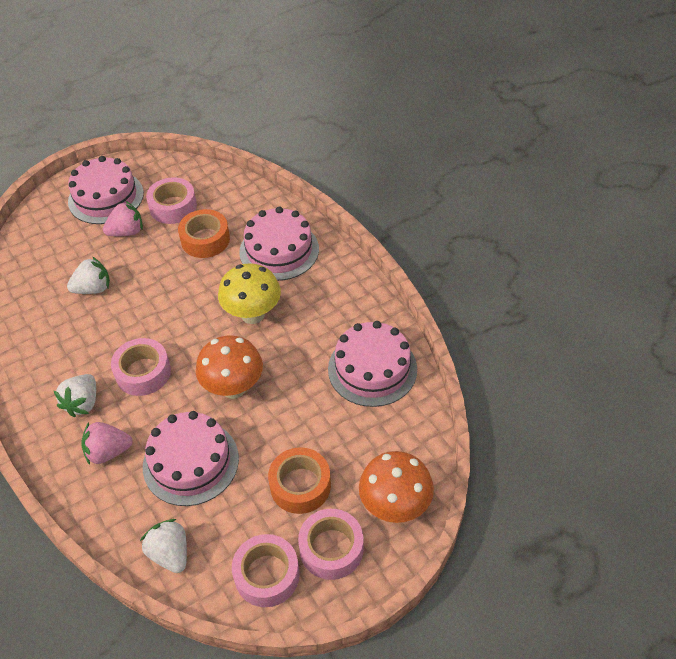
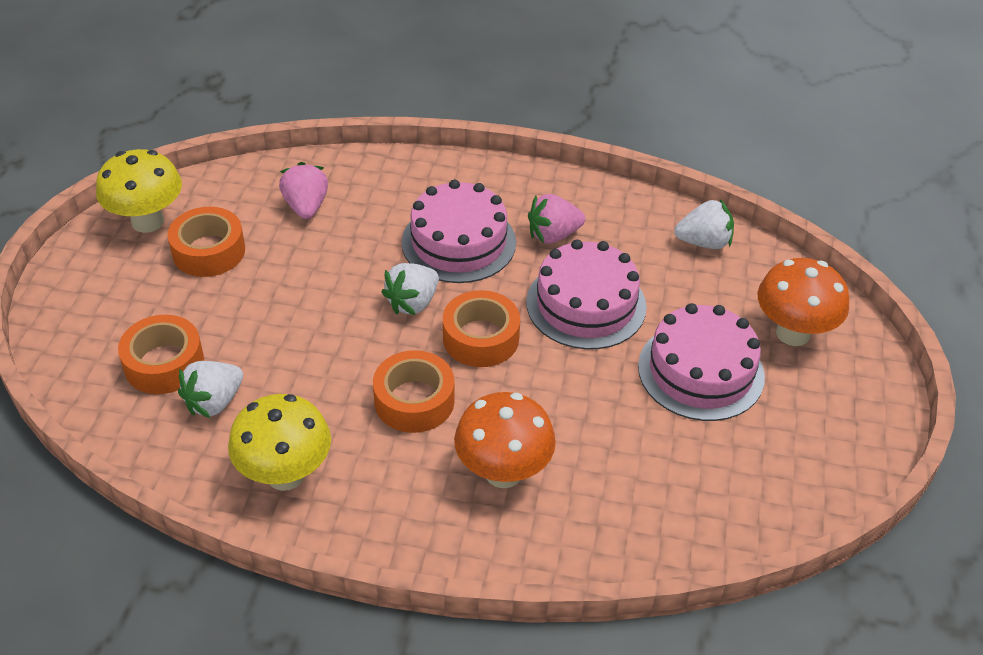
orange tape: 2 -> 4
pink cake: 4 -> 3
pink tape: 4 -> 0
yellow mushroom: 1 -> 2

